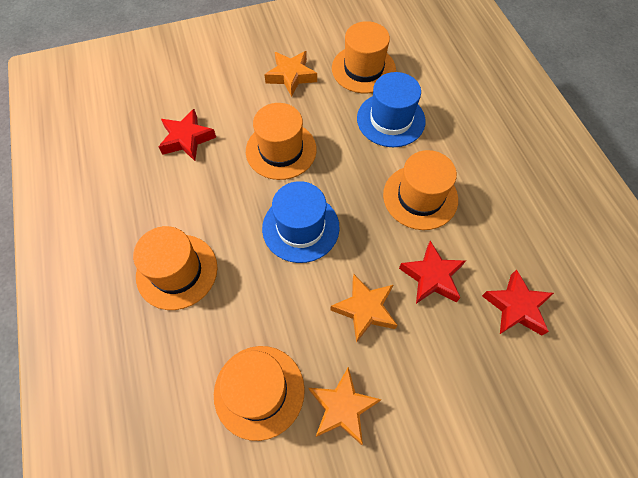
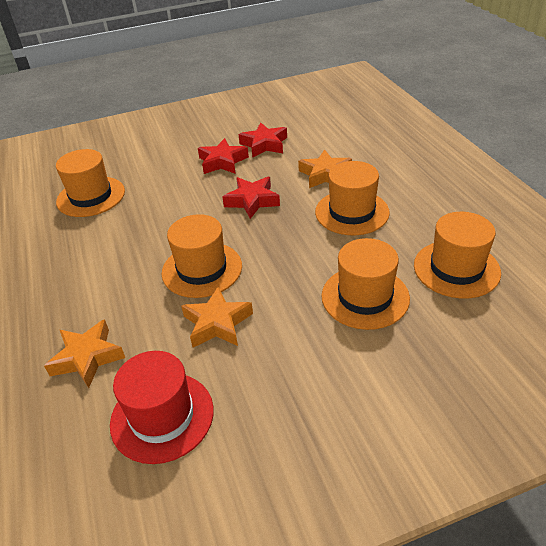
blue hat: 2 -> 0
red hat: 0 -> 1

